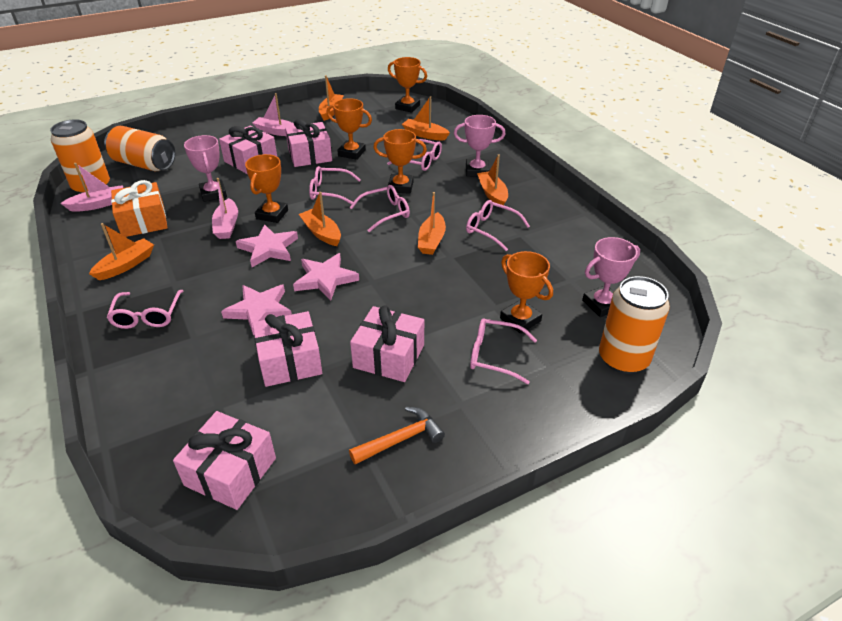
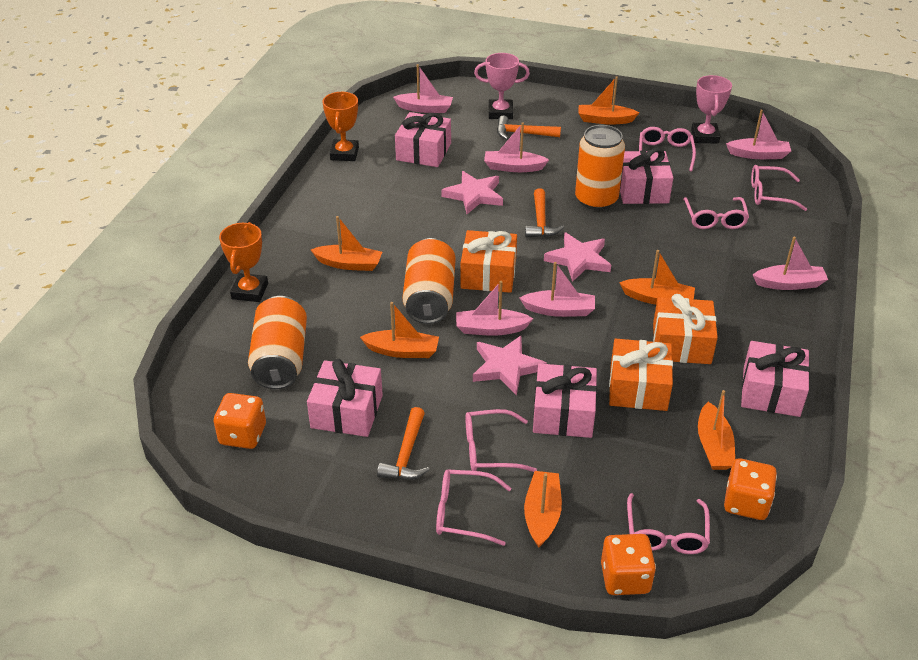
orange dice: 0 -> 3
orange gift: 1 -> 3
orange hammer: 1 -> 3
orange trophy: 5 -> 2
pink boat: 3 -> 6
pink trophy: 3 -> 2

